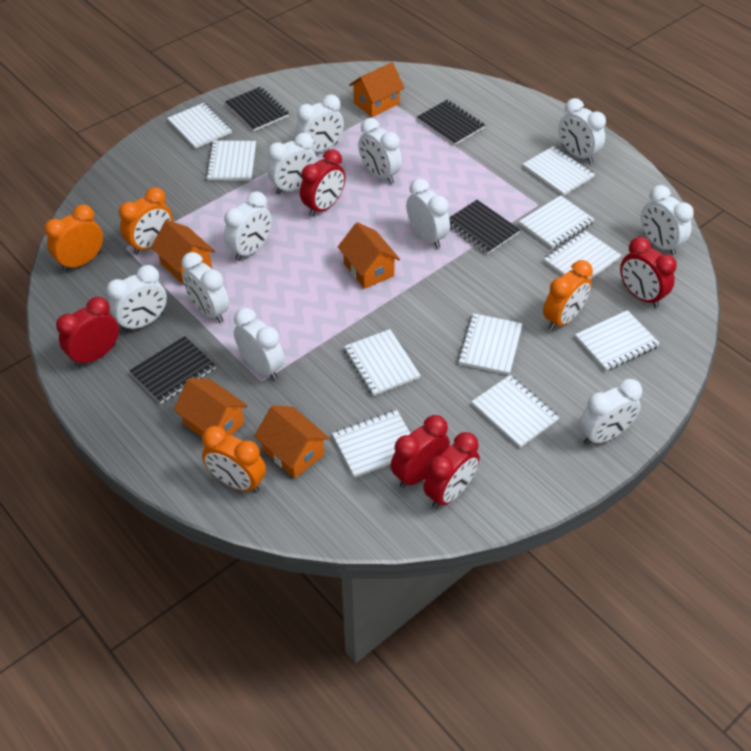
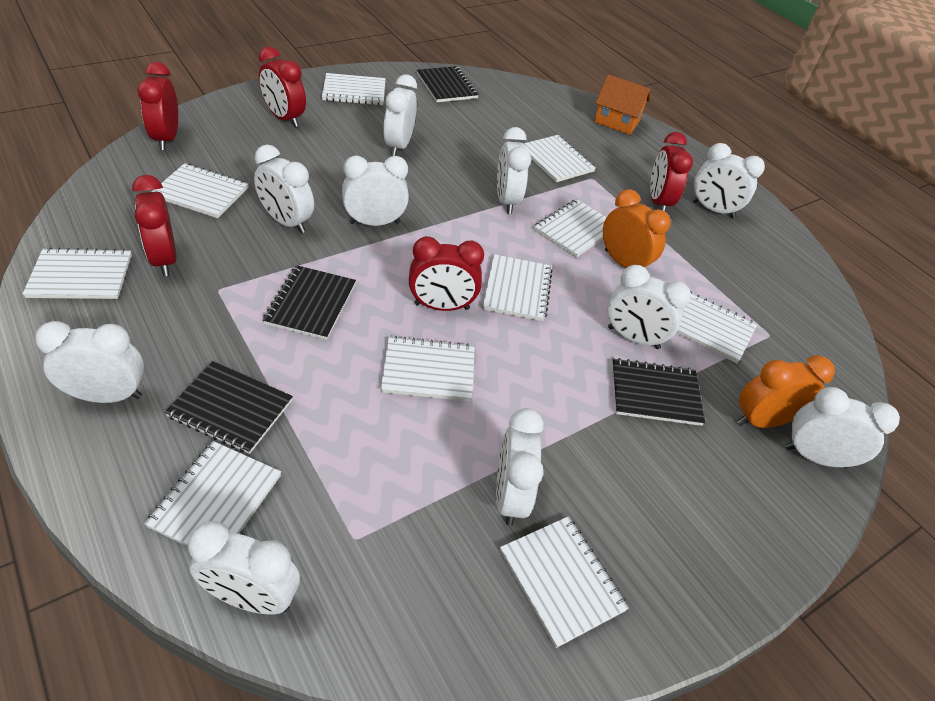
orange clock: 4 -> 2
orange house: 5 -> 1
white clock: 11 -> 10

